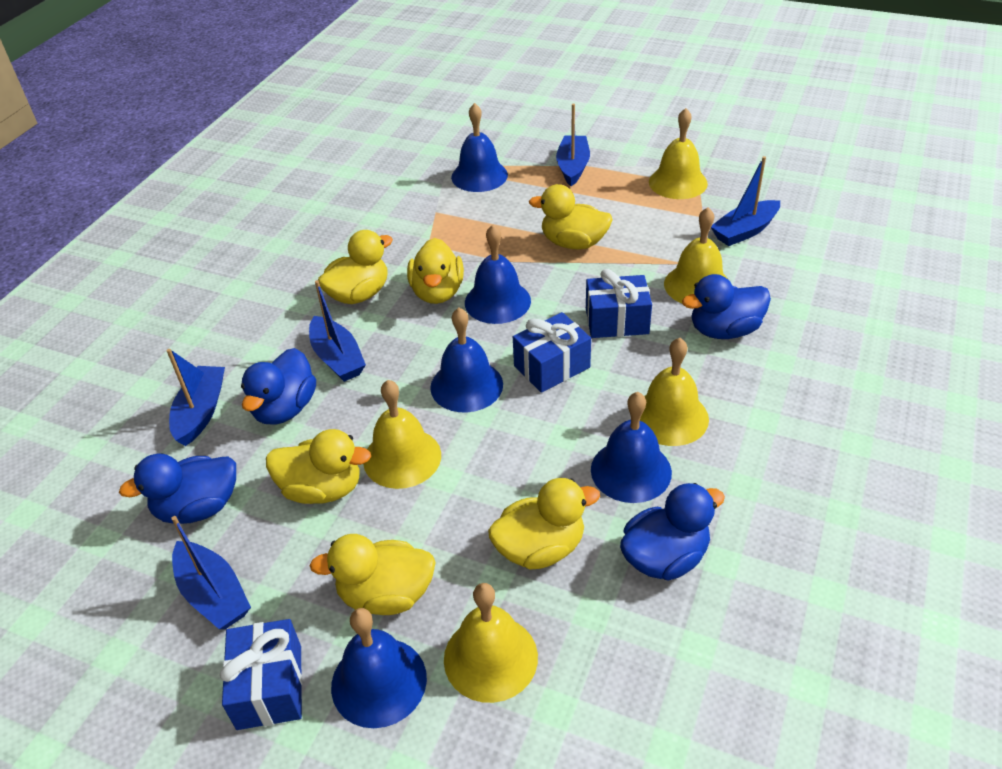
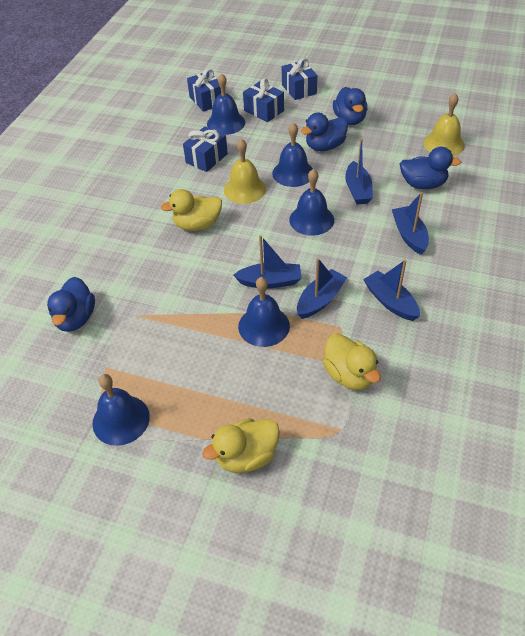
blue gift: 3 -> 4
yellow bell: 5 -> 2
yellow duck: 6 -> 3

